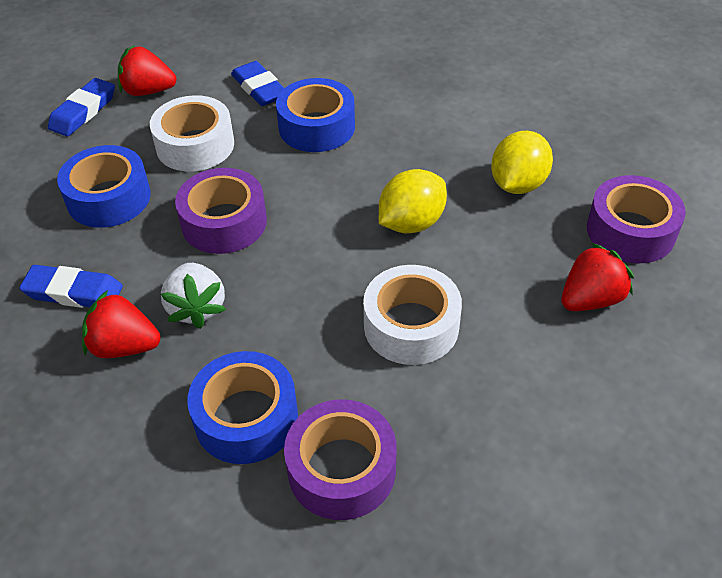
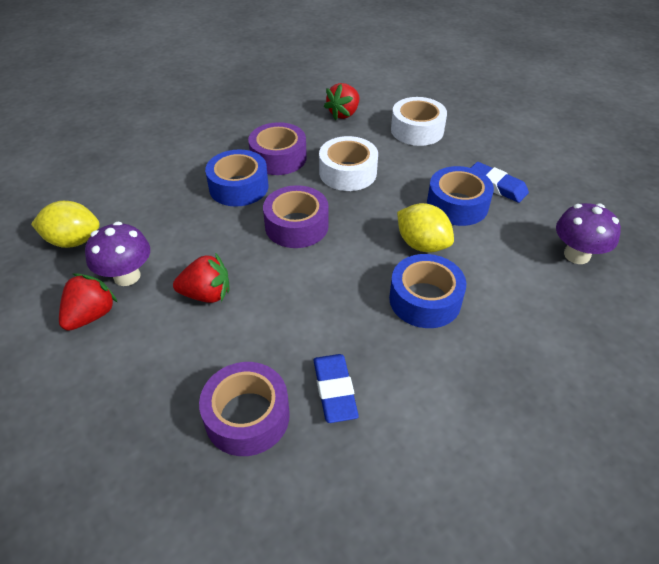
blue eraser: 3 -> 2
purple mushroom: 0 -> 2
white strawberry: 1 -> 0

